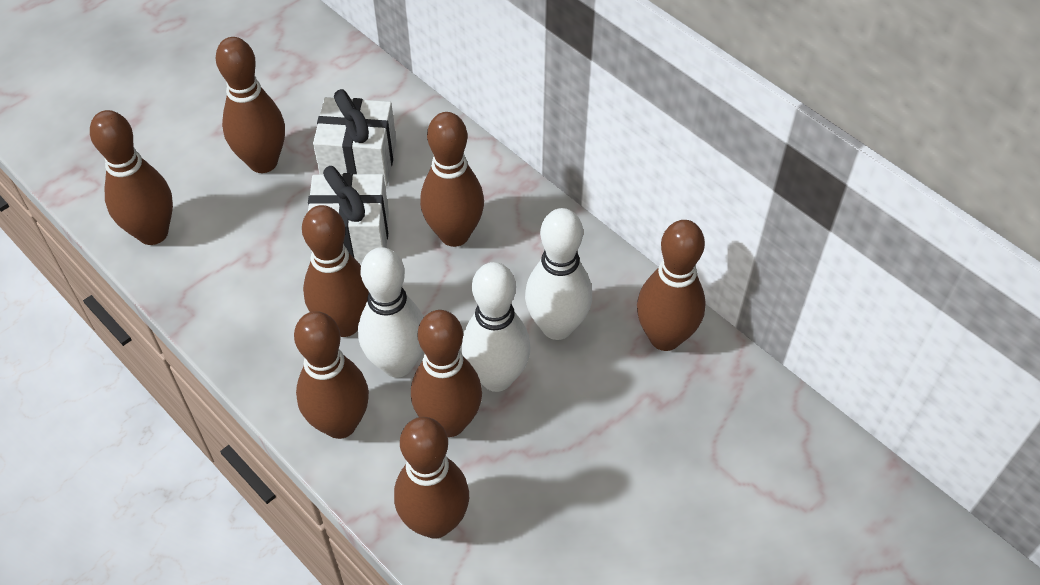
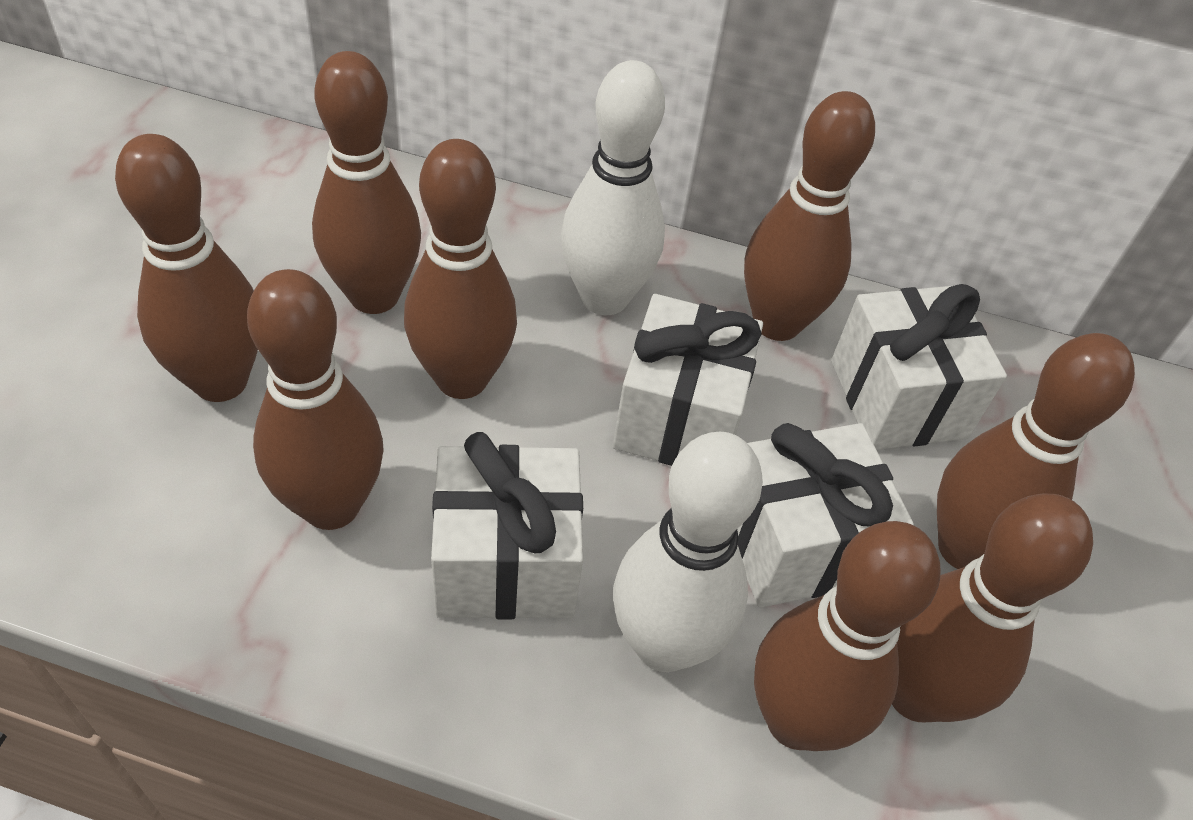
white bowling pin: 3 -> 2
white gift: 2 -> 4

